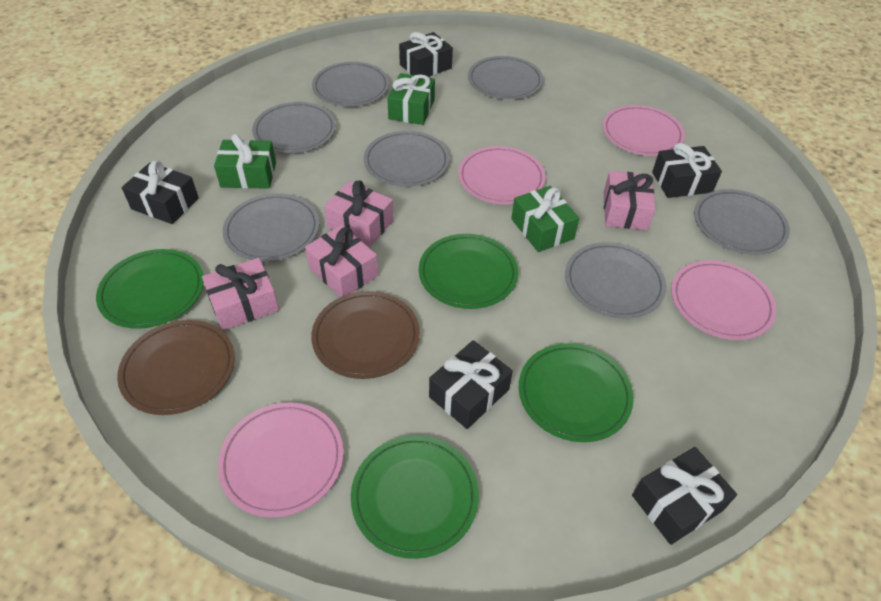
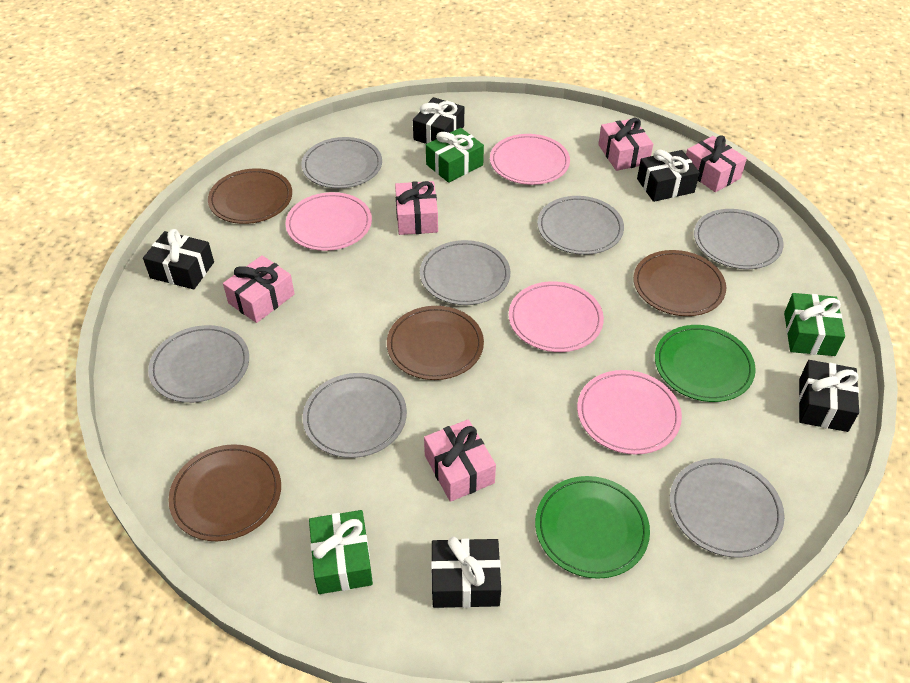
brown plate: 2 -> 4
green plate: 4 -> 2
pink gift: 4 -> 5

